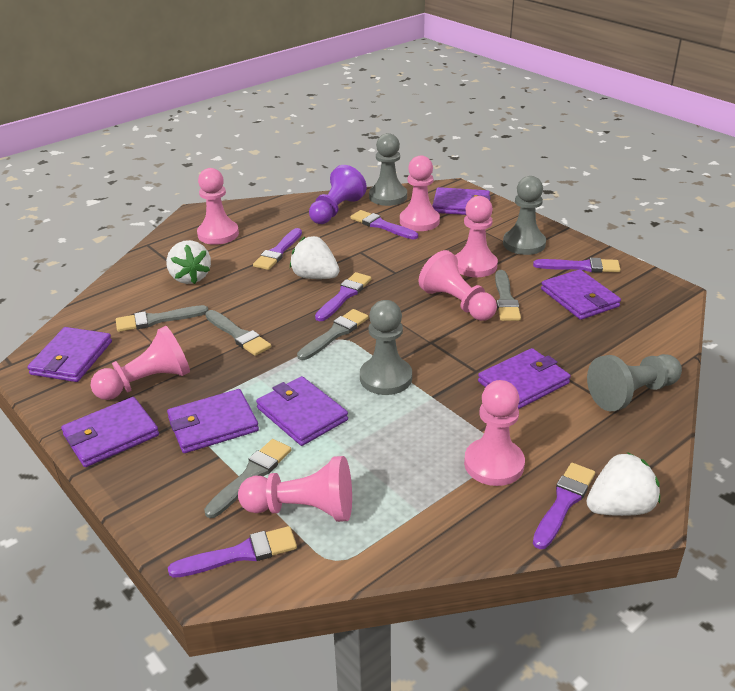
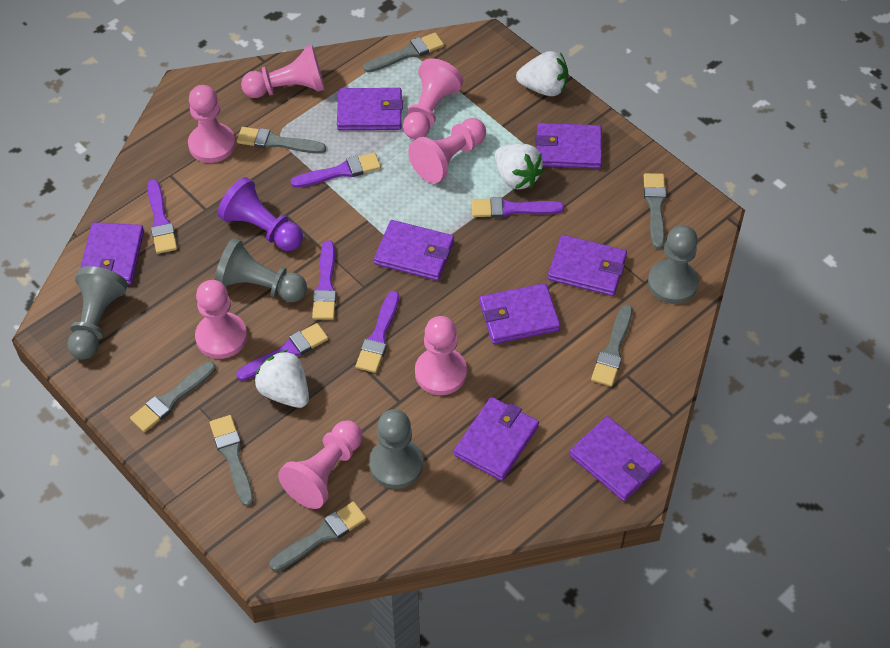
grey brush: 5 -> 7
purple wallet: 7 -> 8

